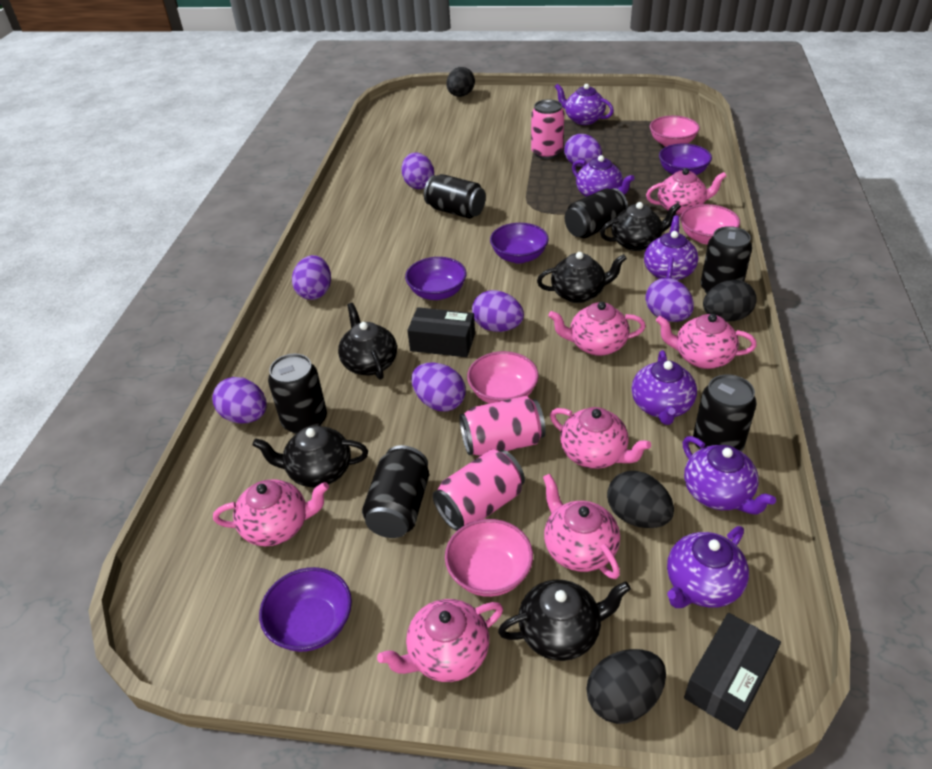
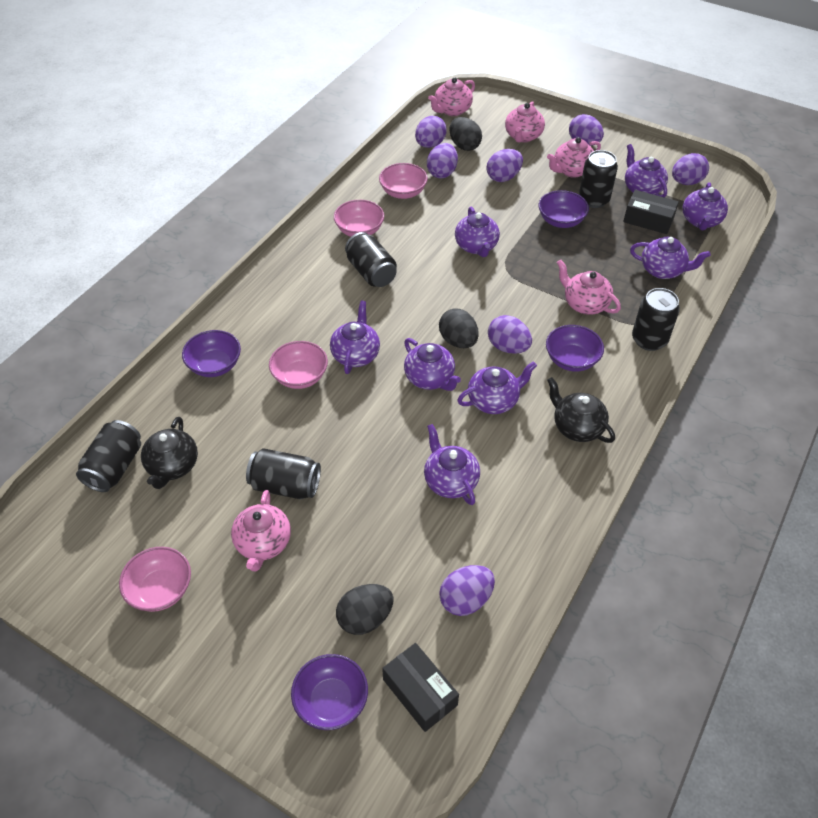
black can: 6 -> 5
black egg: 4 -> 3
black teapot: 5 -> 2
pink can: 3 -> 0
pink teapot: 7 -> 5
purple teapot: 6 -> 8

